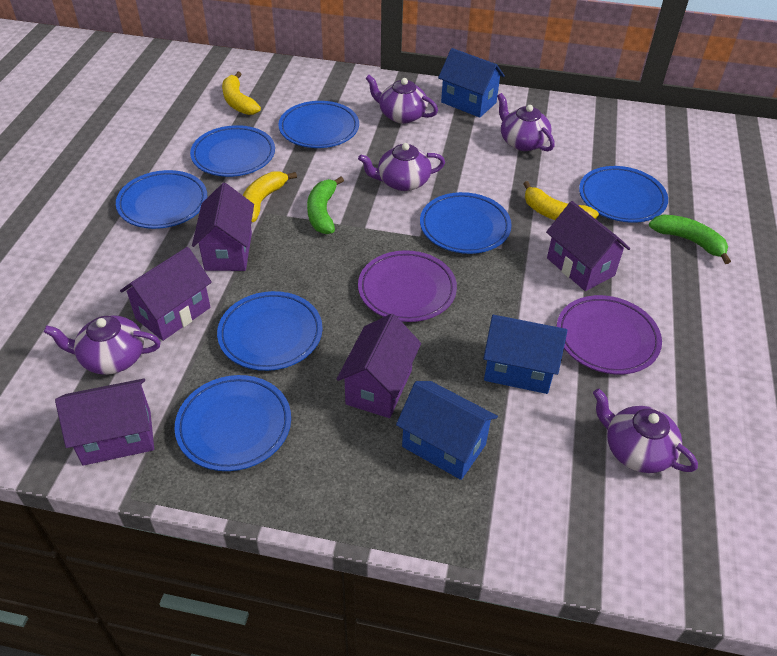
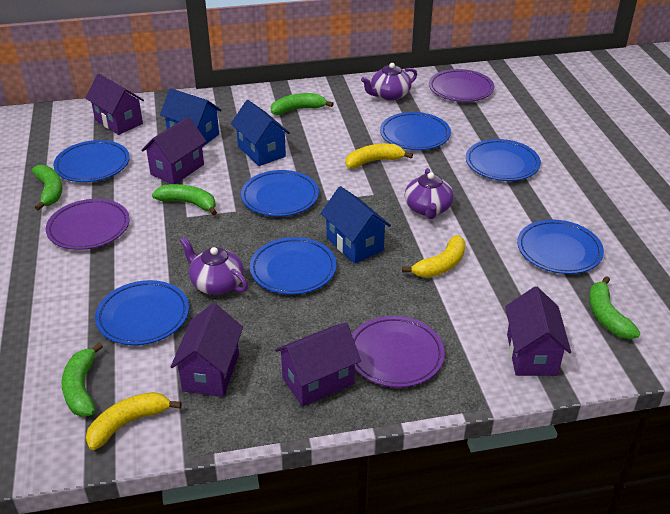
green banana: 2 -> 5
purple plate: 2 -> 3
purple teapot: 5 -> 3

